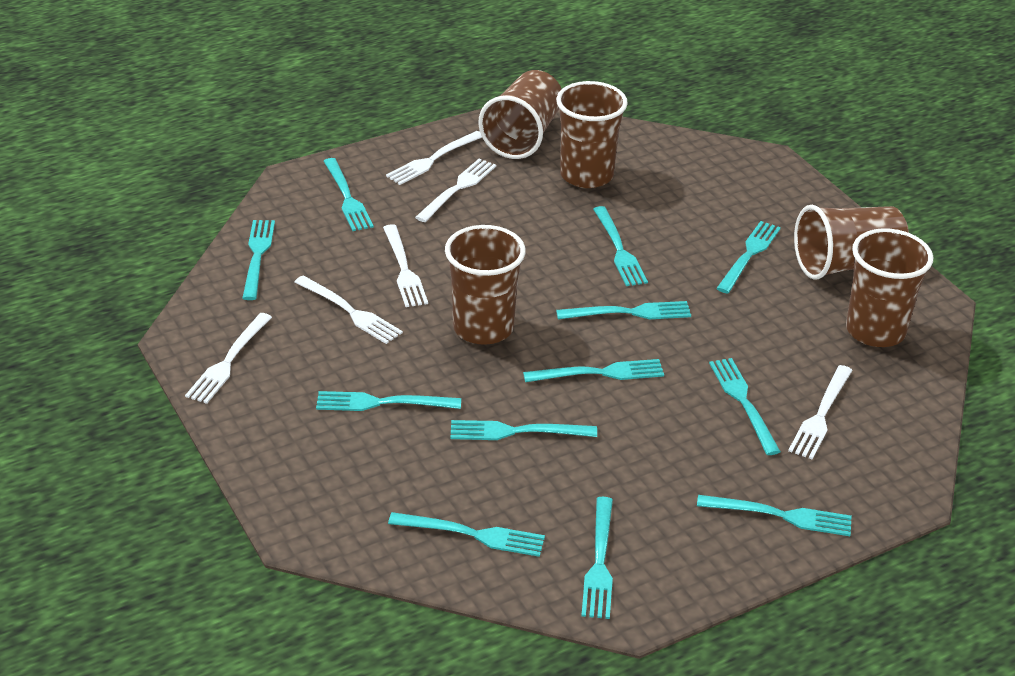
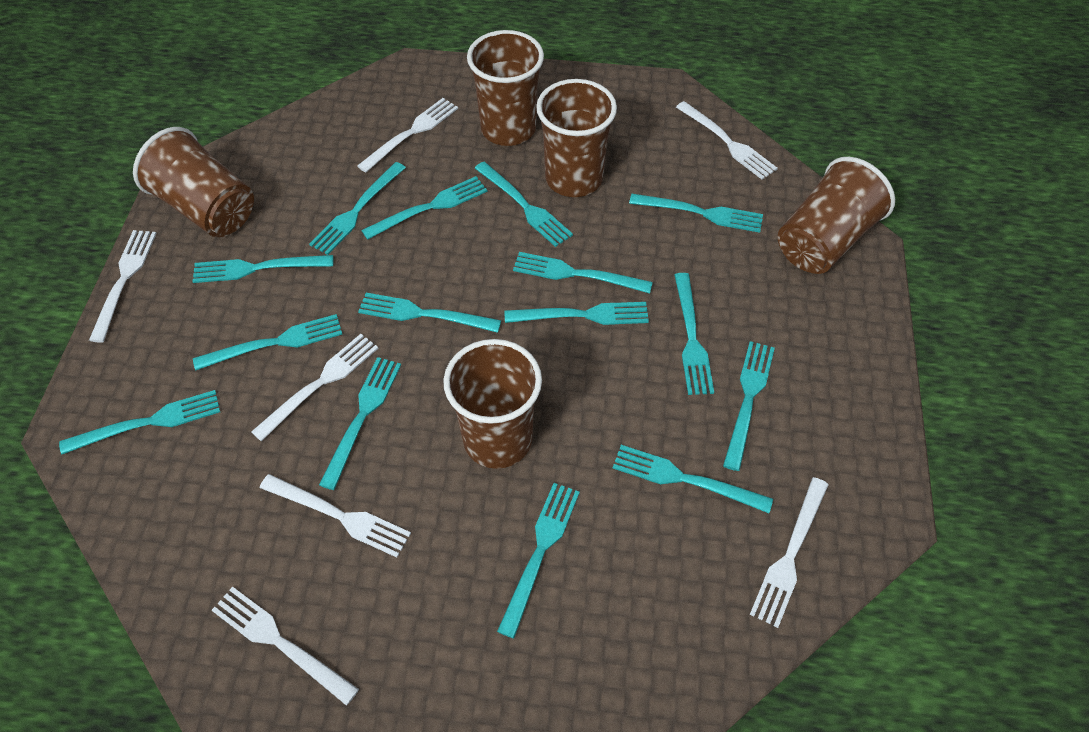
turquoise fork: 12 -> 15
white fork: 6 -> 7

